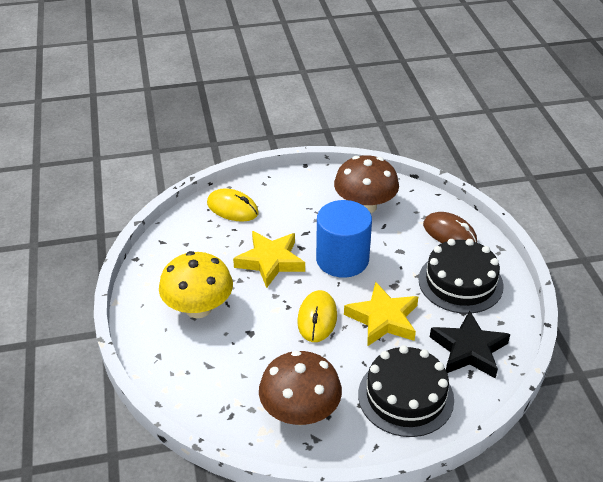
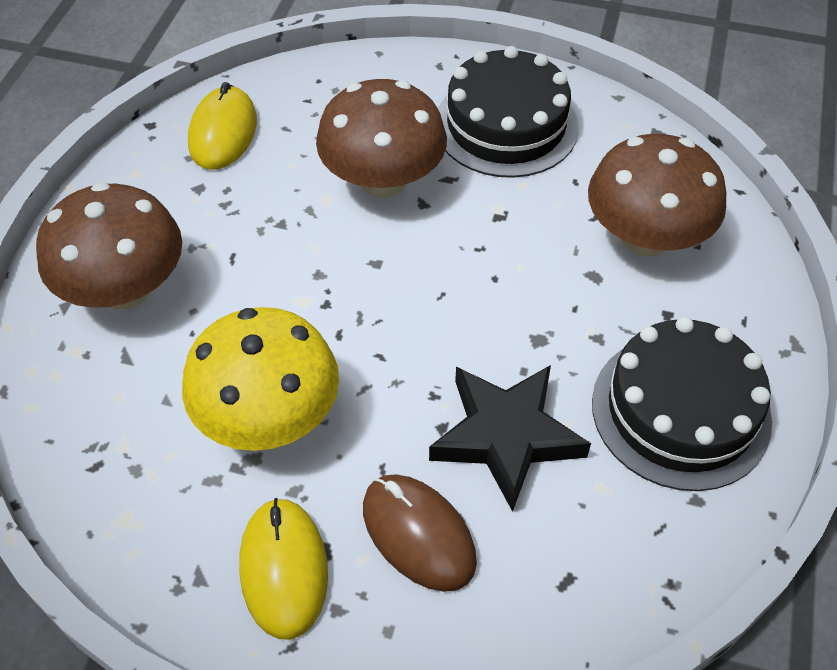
blue cylinder: 1 -> 0
brown mushroom: 2 -> 3
yellow star: 2 -> 0

